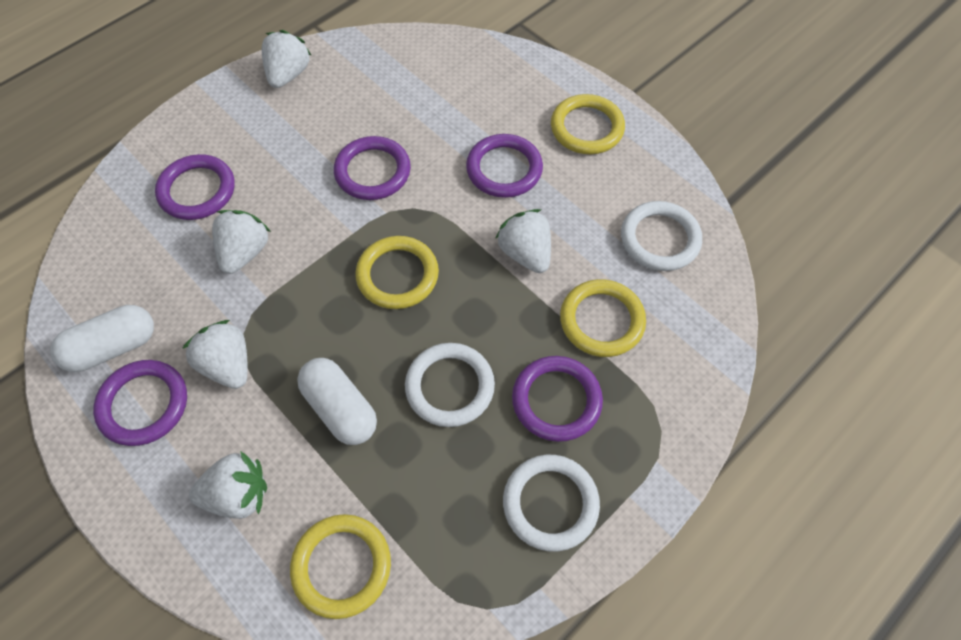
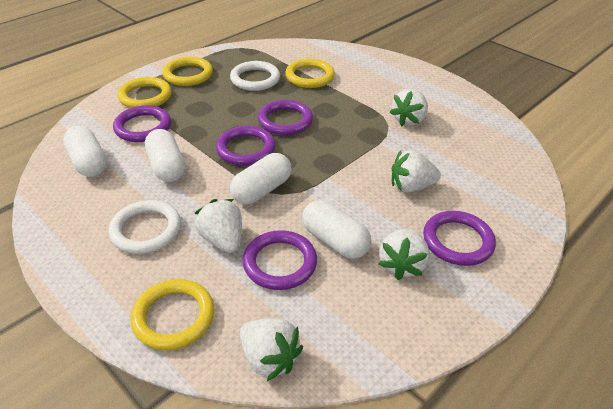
white capsule: 2 -> 4
white ring: 3 -> 2

